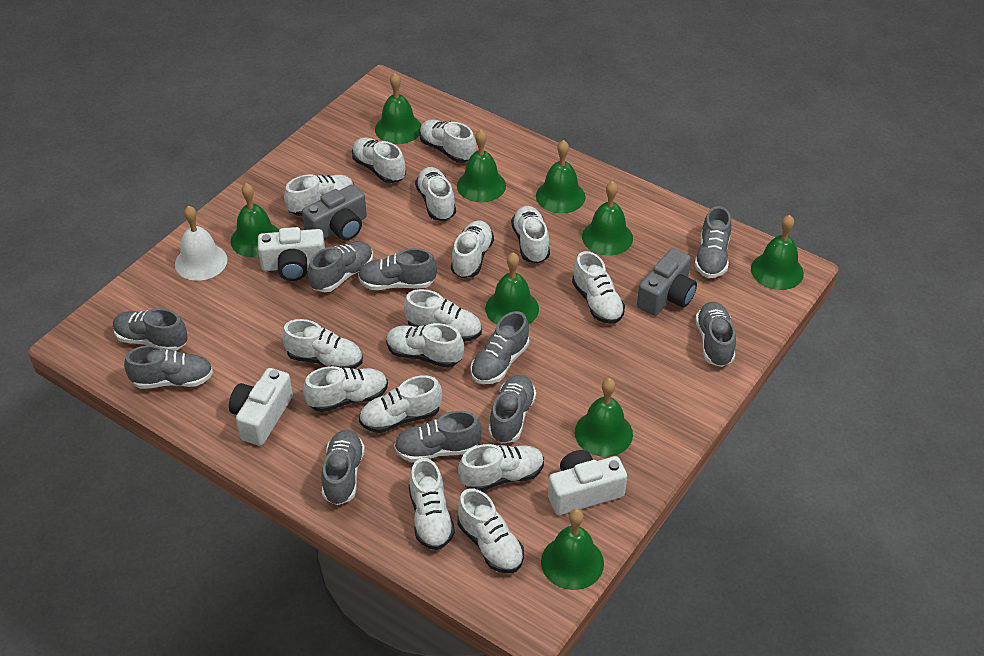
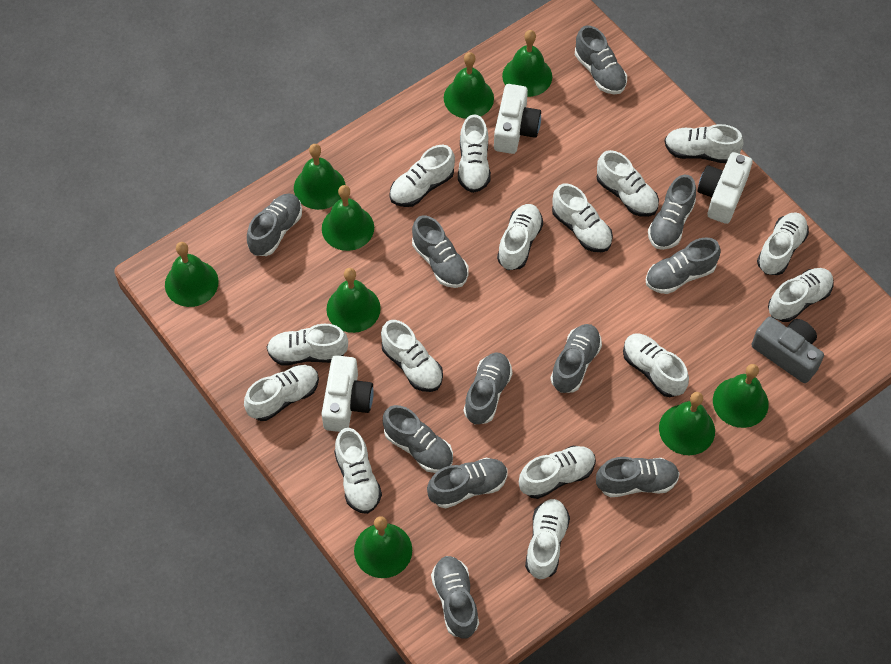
grey camera: 2 -> 1
grey shoe: 10 -> 11
white bell: 1 -> 0

